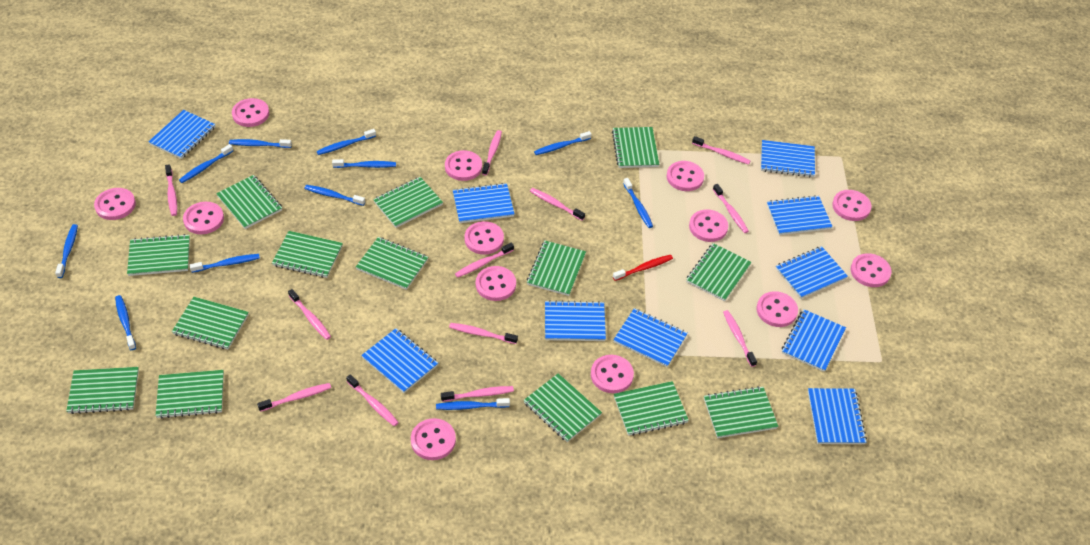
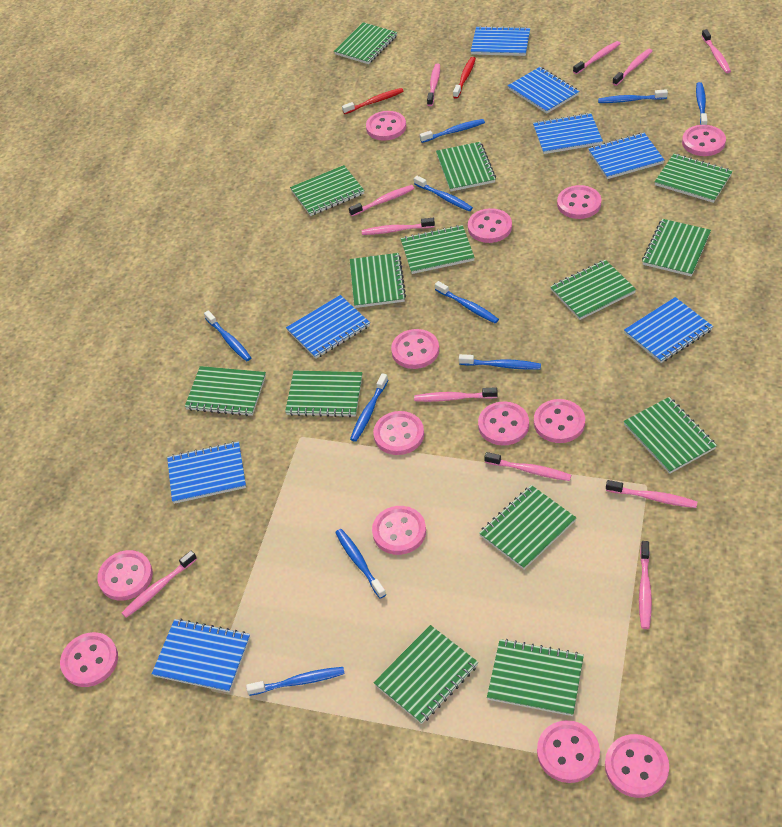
blue notebook: 10 -> 8
blue toothbrush: 11 -> 10
pink toothbrush: 12 -> 11
red toothbrush: 1 -> 2

